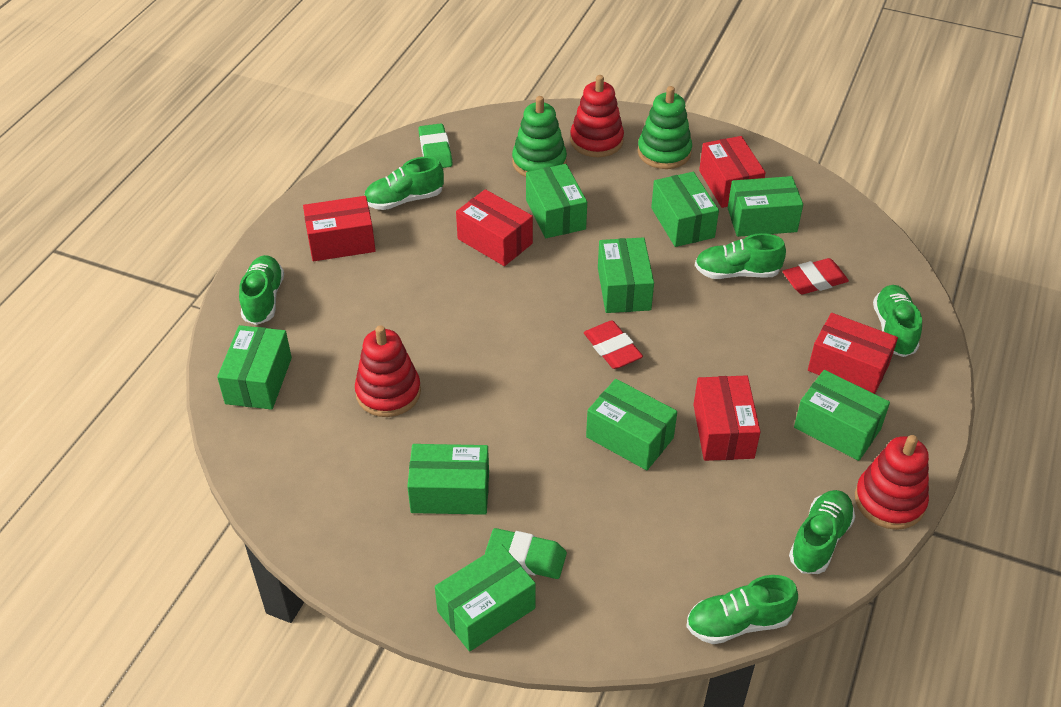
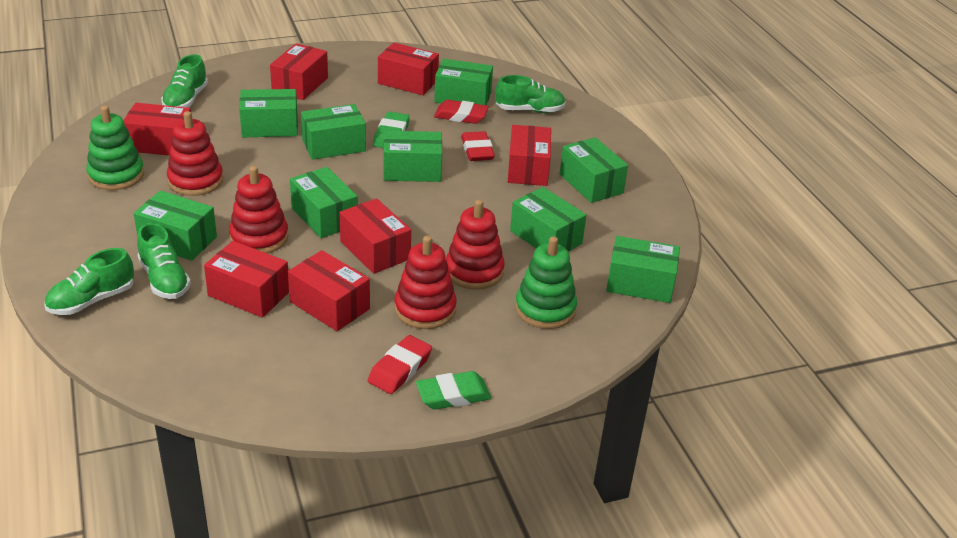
green shoe: 6 -> 4
red box: 5 -> 7
red eraser: 2 -> 3
red stacking toy: 3 -> 4

